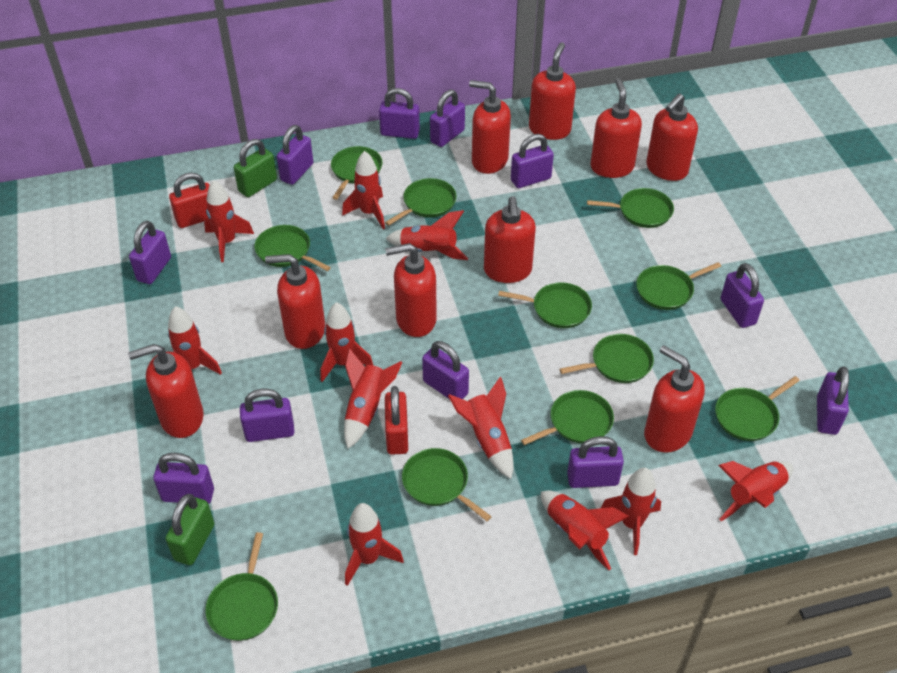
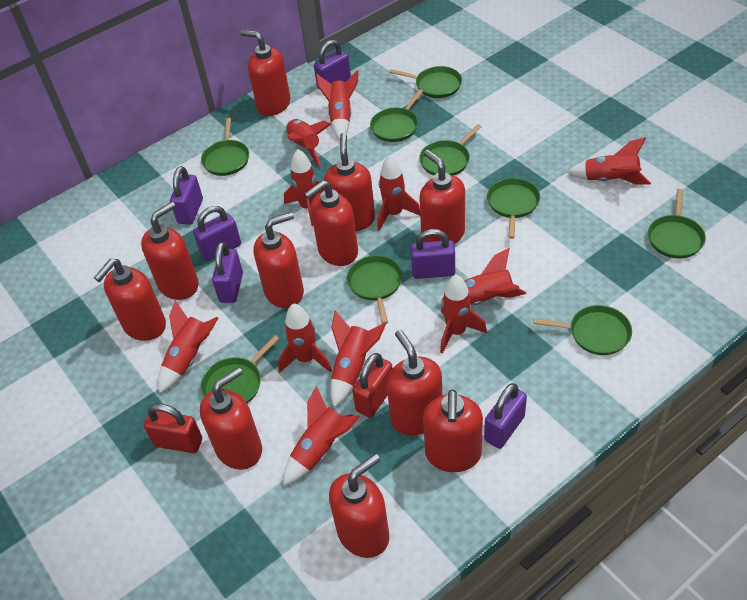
green padlock: 2 -> 0
green pan: 11 -> 9
purple padlock: 11 -> 6
red soap dispenser: 9 -> 11

